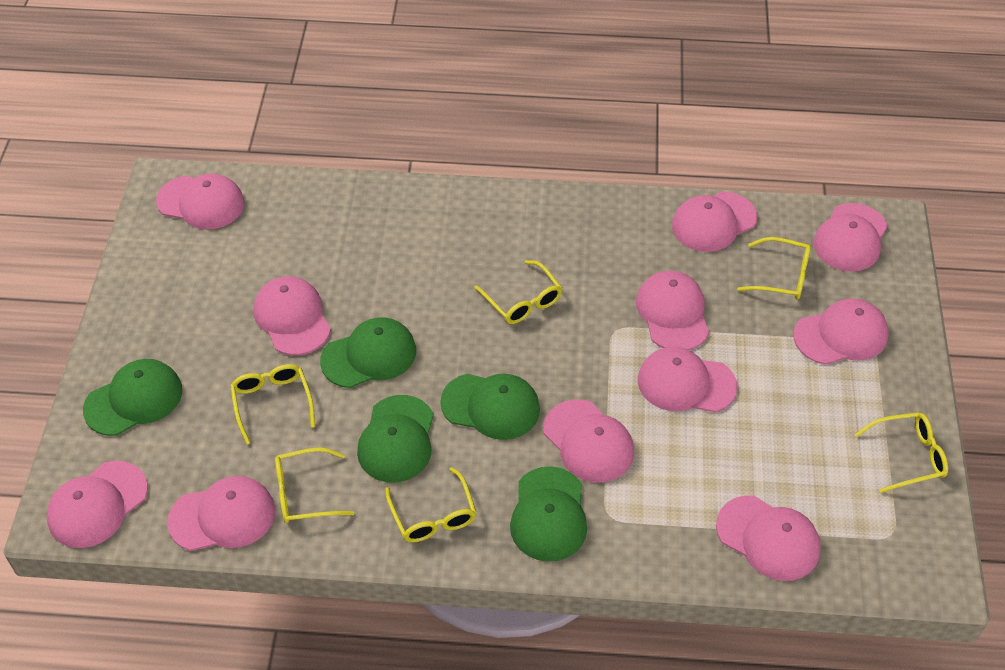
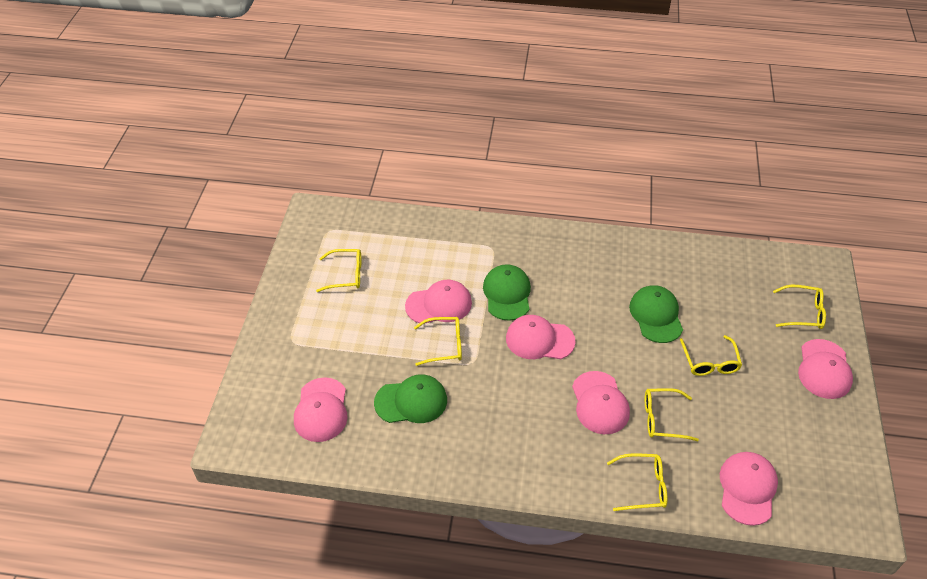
green cap: 5 -> 3
pink cap: 11 -> 6

